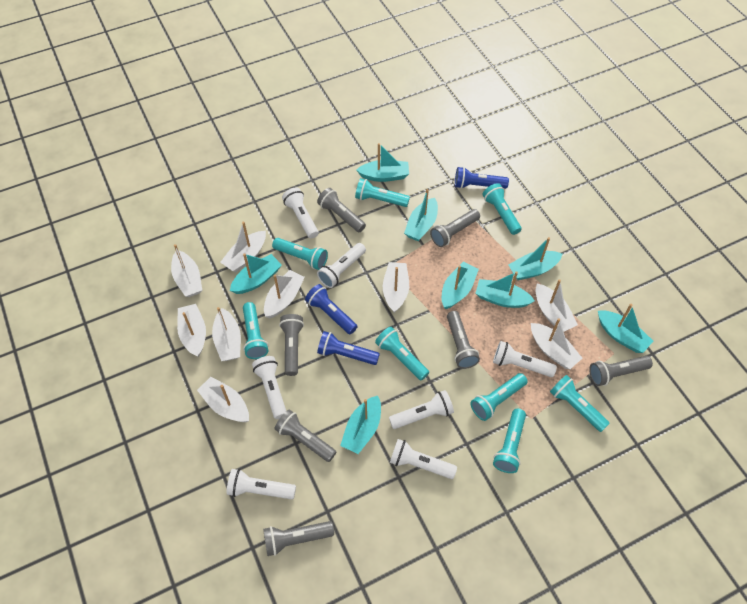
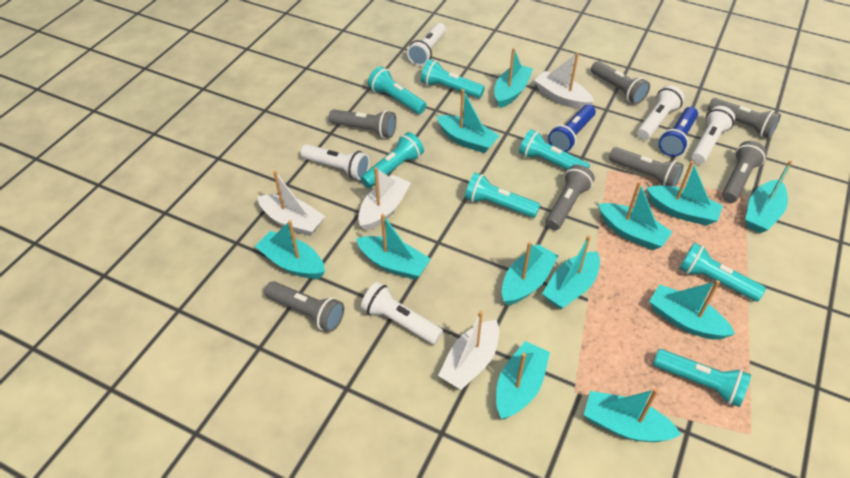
blue flashlight: 3 -> 2
turquoise boat: 8 -> 12
turquoise flashlight: 8 -> 7
white boat: 9 -> 4
white flashlight: 7 -> 5

